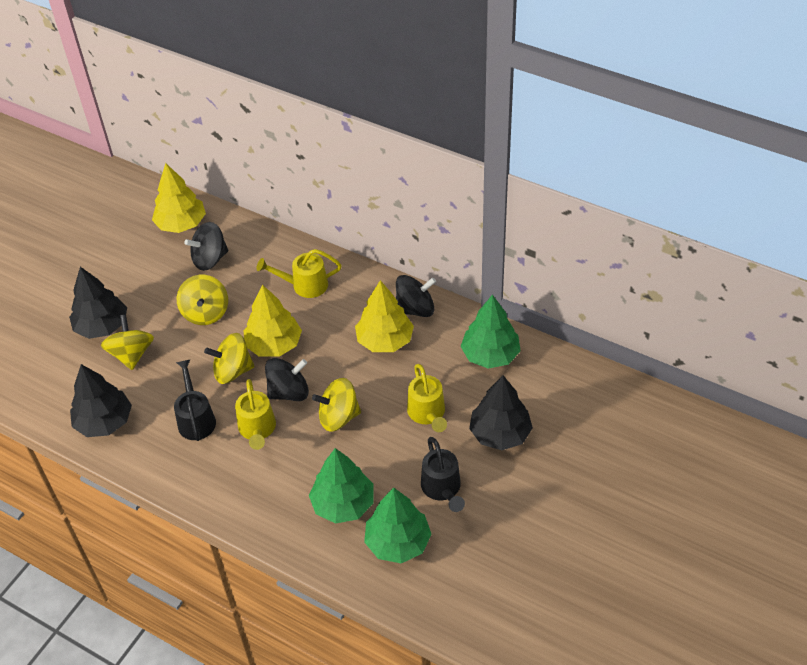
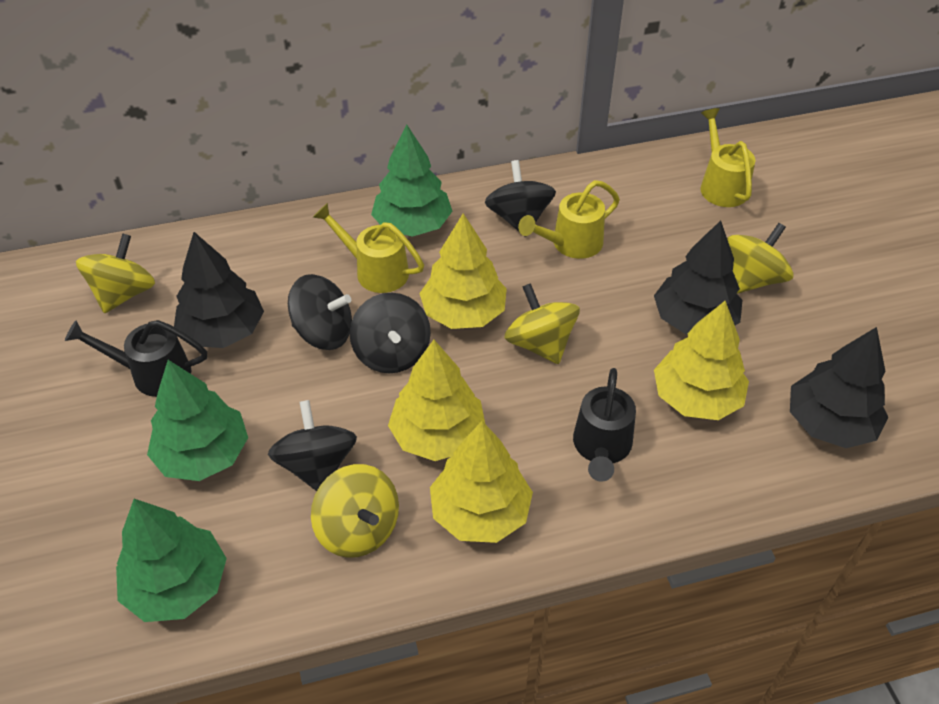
black spinning top: 3 -> 4
yellow tree: 3 -> 4

